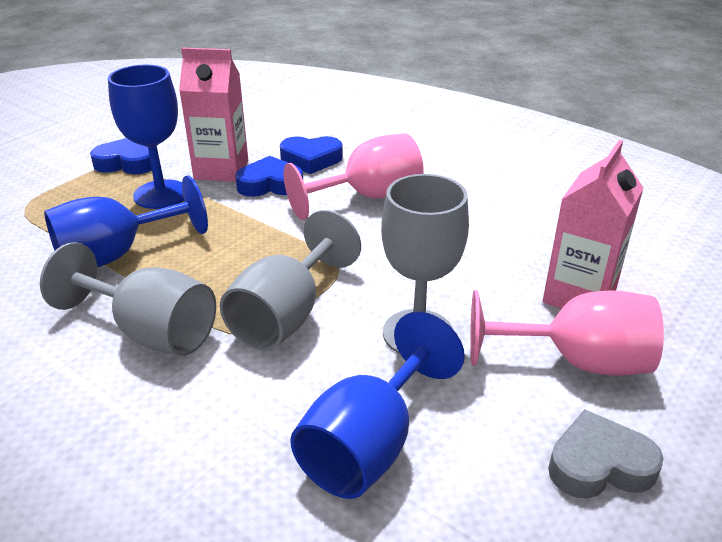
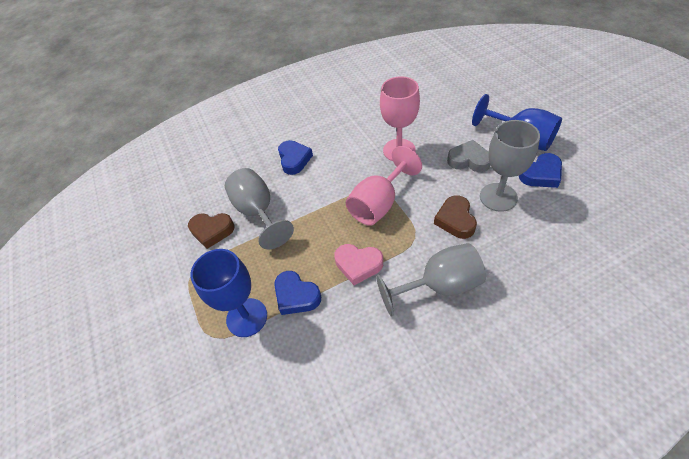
blue goblet: 3 -> 2
brown heart: 0 -> 2
pink carton: 2 -> 0
pink heart: 0 -> 1

